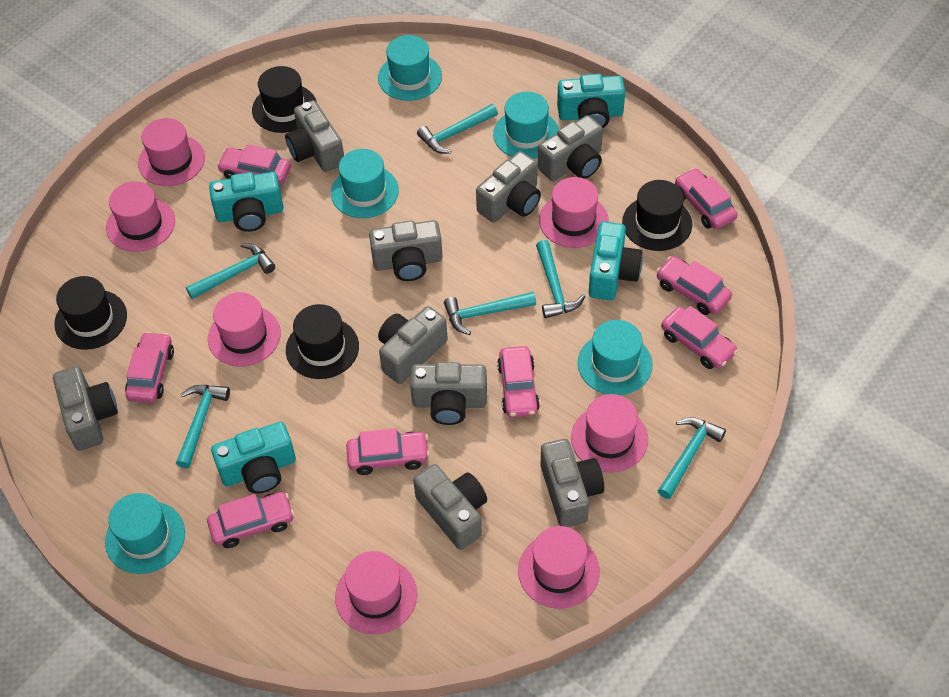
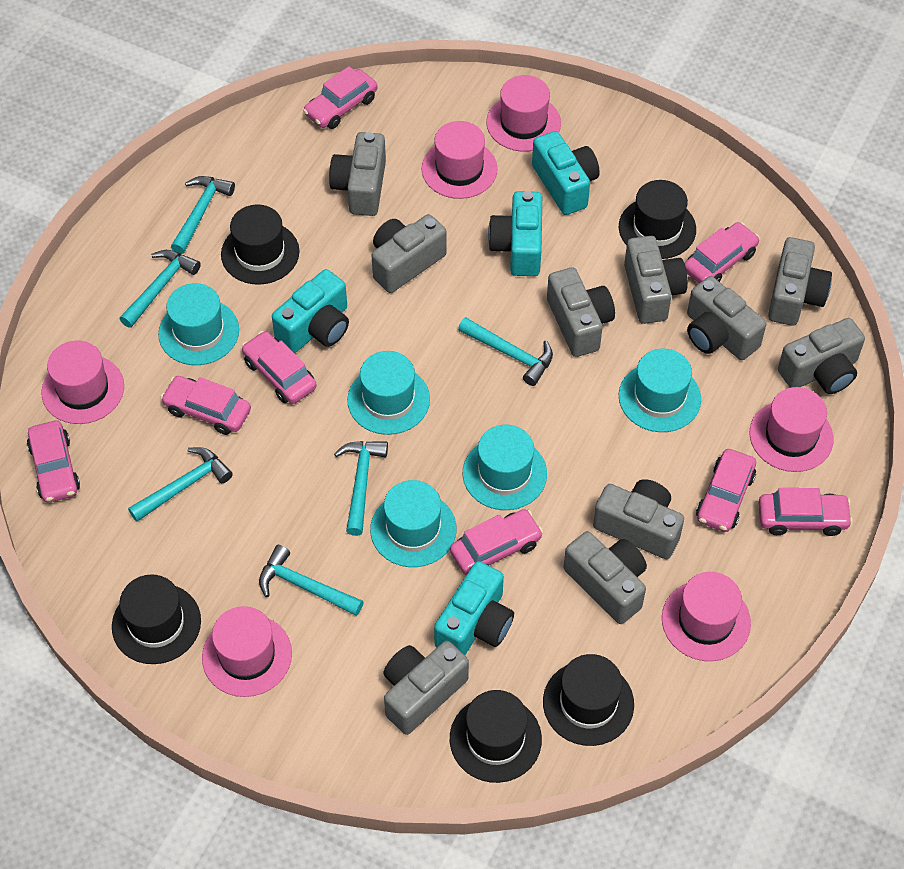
black hat: 4 -> 5
grey camera: 9 -> 10
pink hat: 7 -> 6

